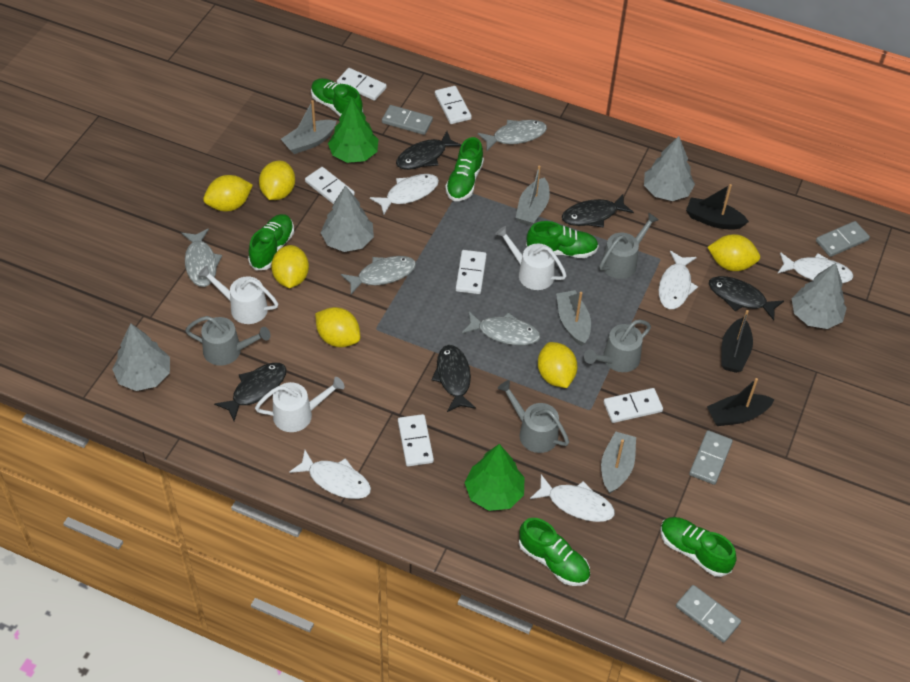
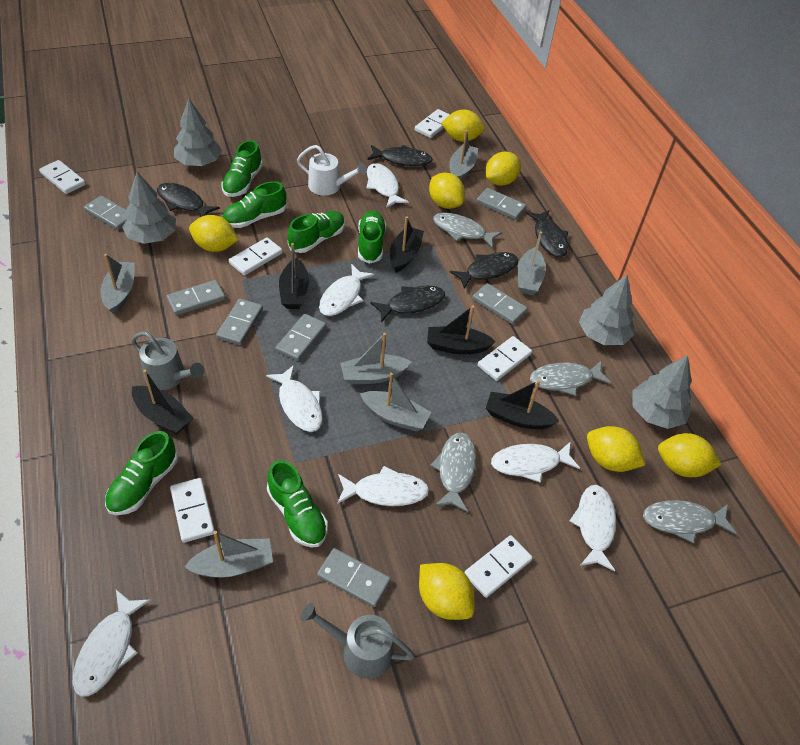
black boat: 3 -> 5
green tree: 2 -> 0
grey boat: 4 -> 6
grey domino: 4 -> 7
grey watering can: 4 -> 2
white fish: 5 -> 7
white watering can: 3 -> 1
yellow lemon: 6 -> 7

